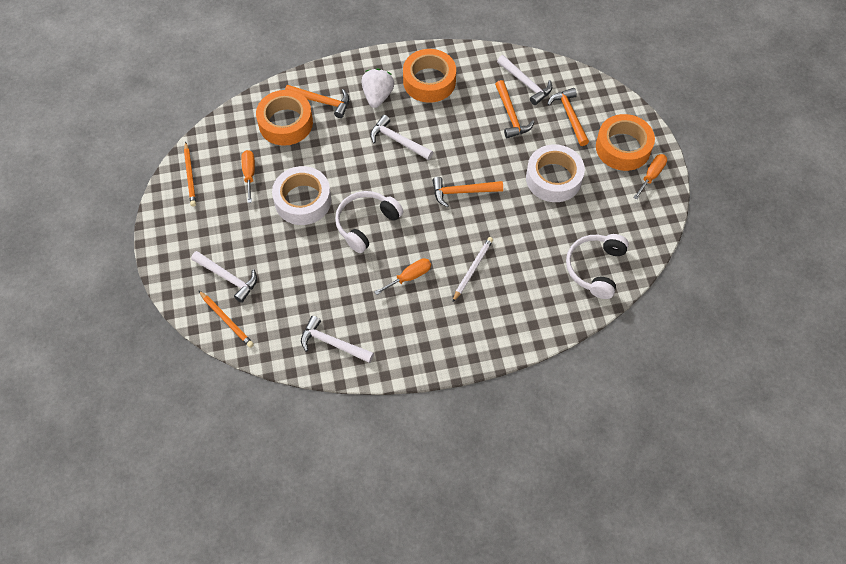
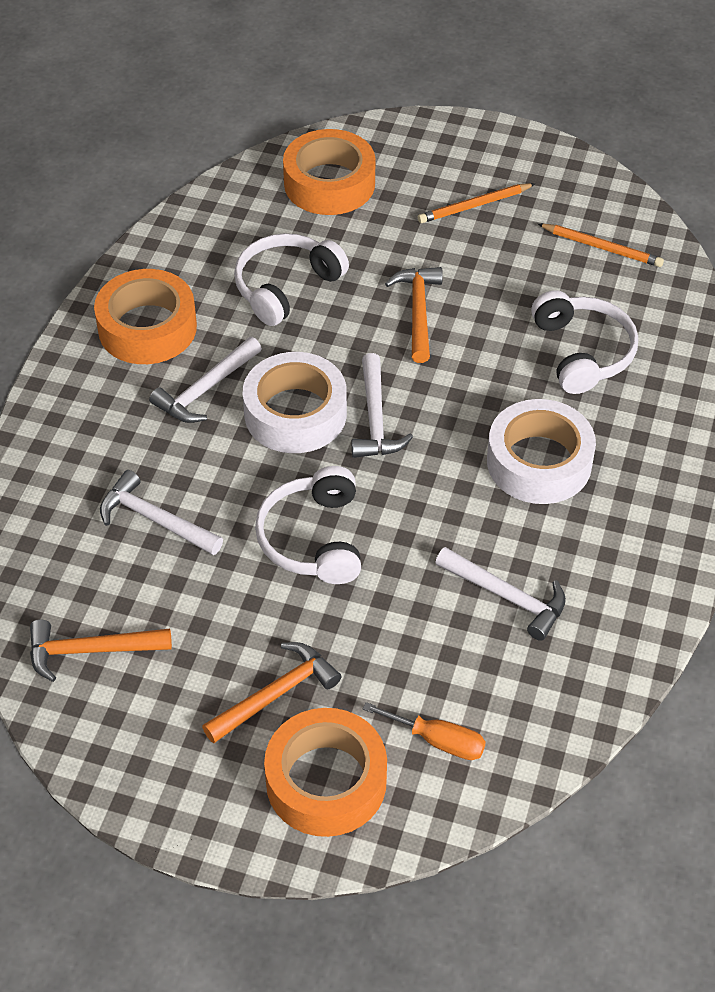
orange hammer: 4 -> 3
orange screwdriver: 3 -> 1
white headphones: 2 -> 3
white pencil: 1 -> 0
white strawberry: 1 -> 0

